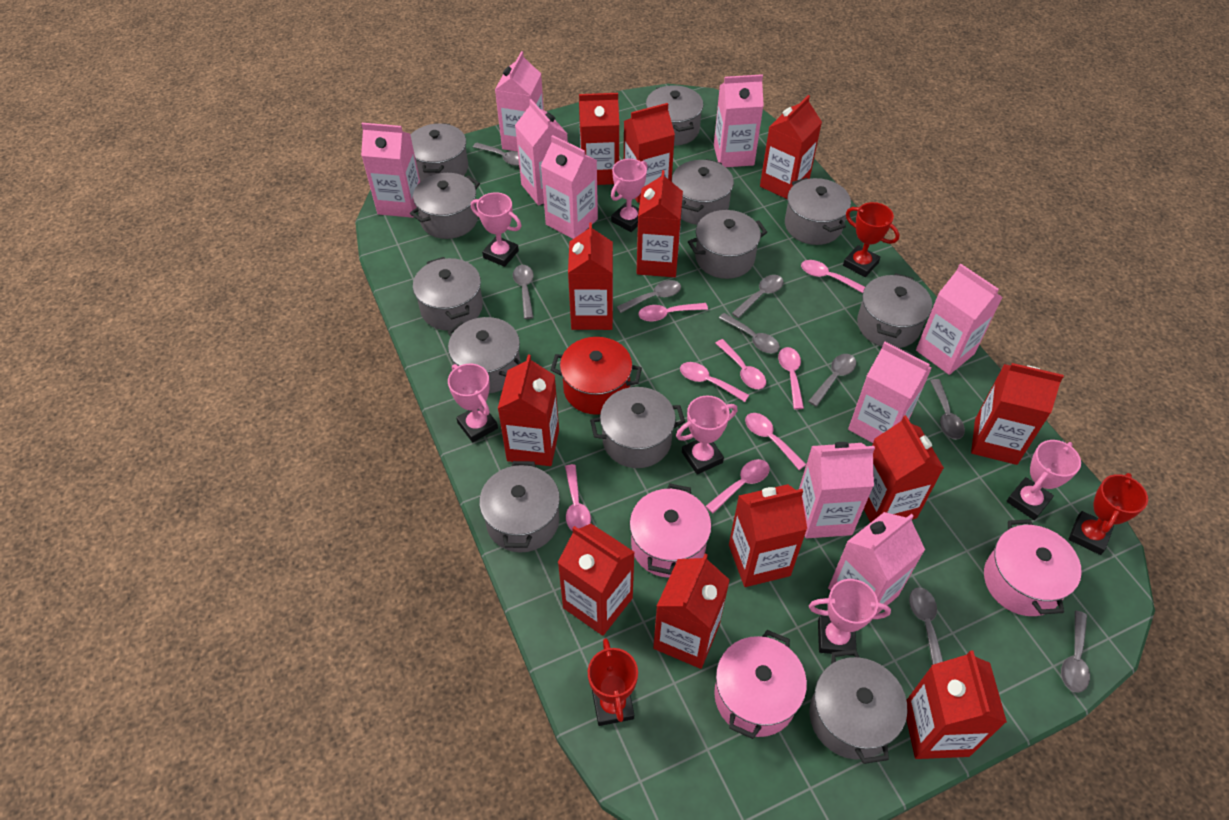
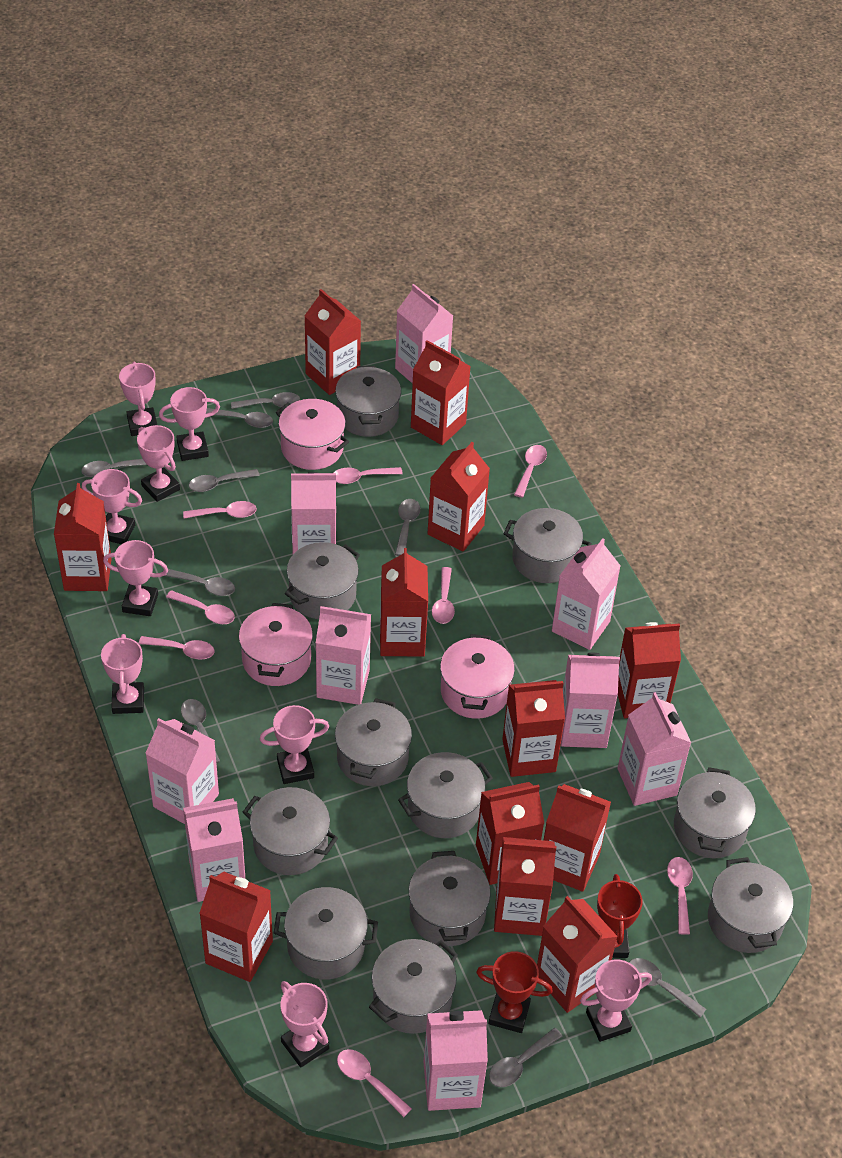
grey pot: 12 -> 11
pink trophy: 6 -> 9
red pot: 1 -> 0
red trophy: 3 -> 2

